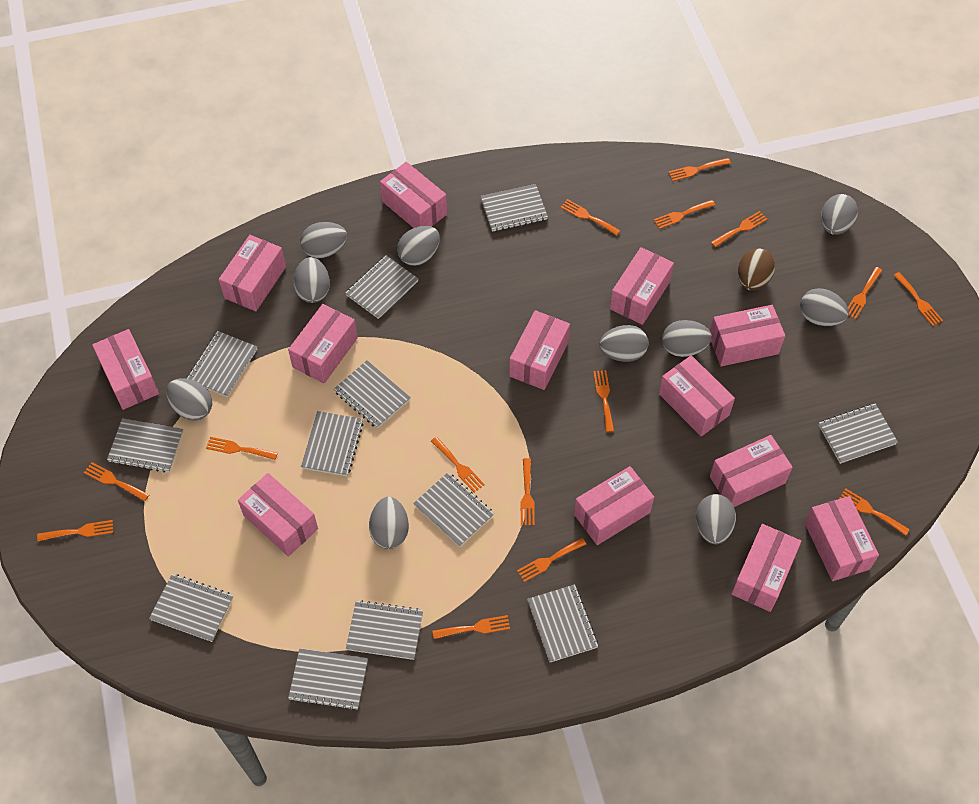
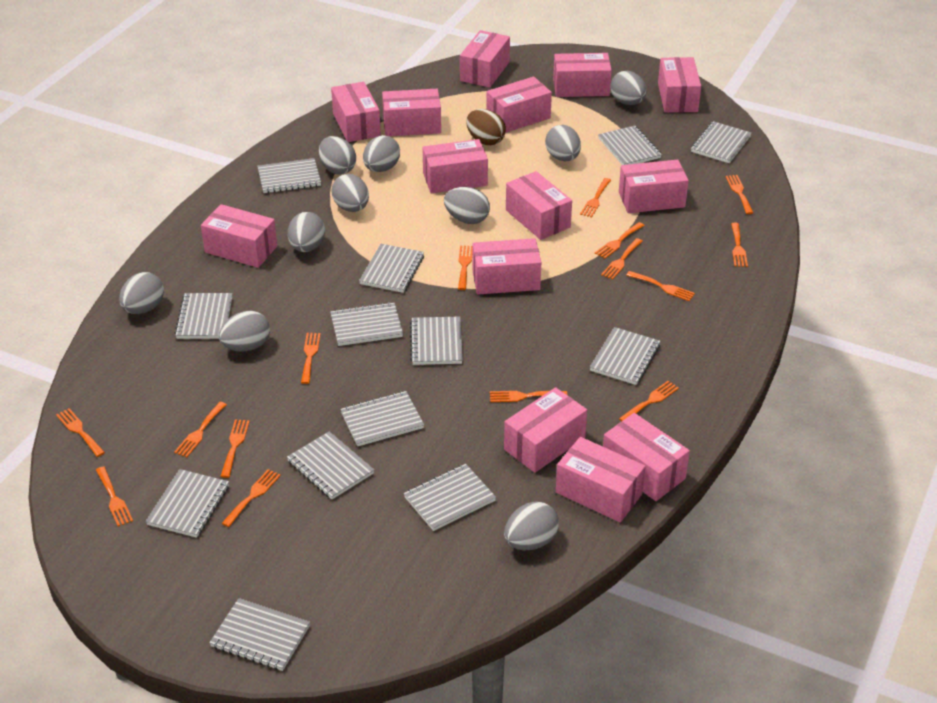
grey notebook: 12 -> 13
pink box: 13 -> 14

